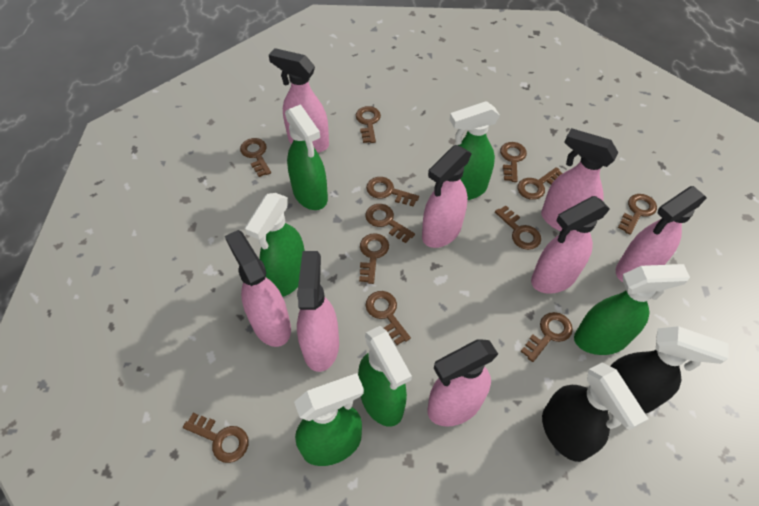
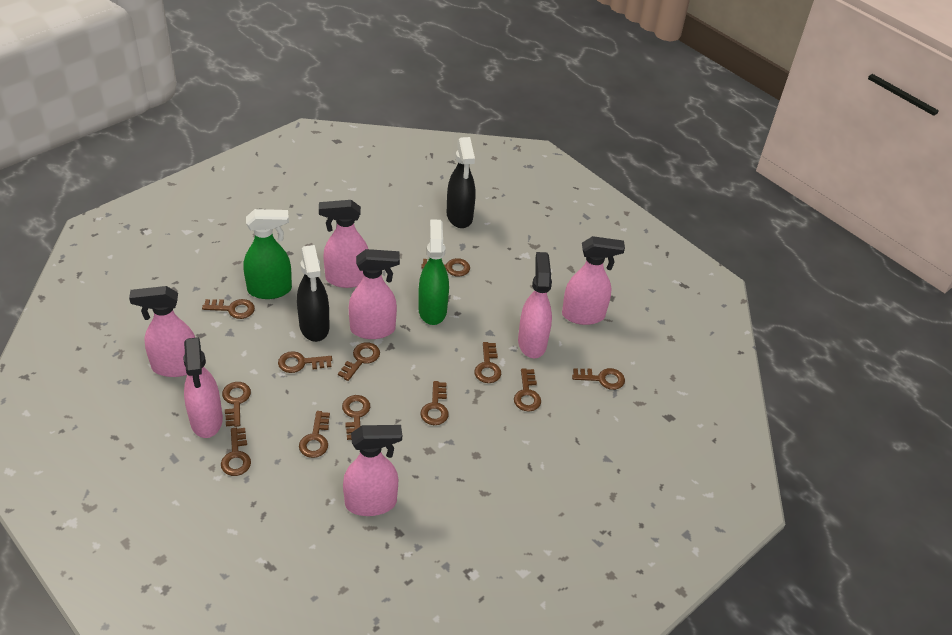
green spray bottle: 6 -> 2
pink spray bottle: 8 -> 7

